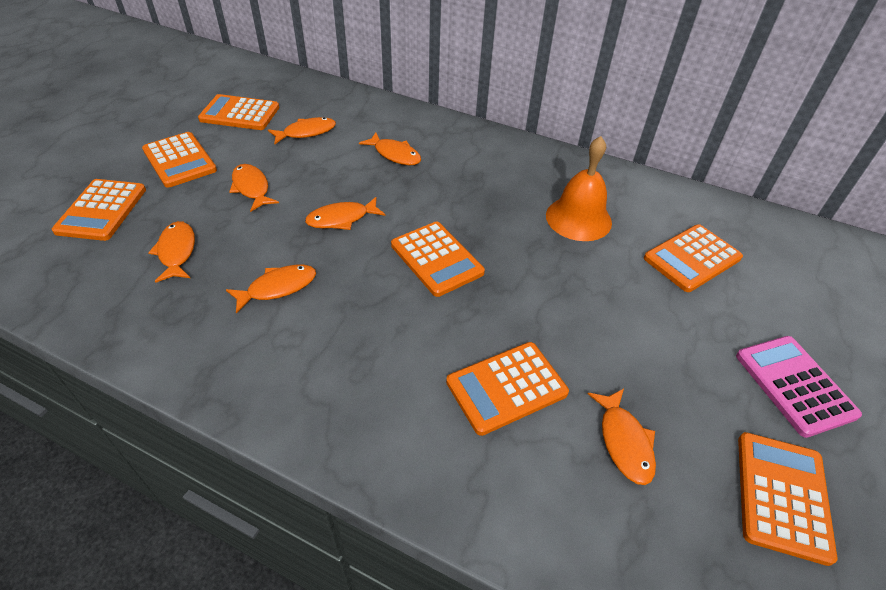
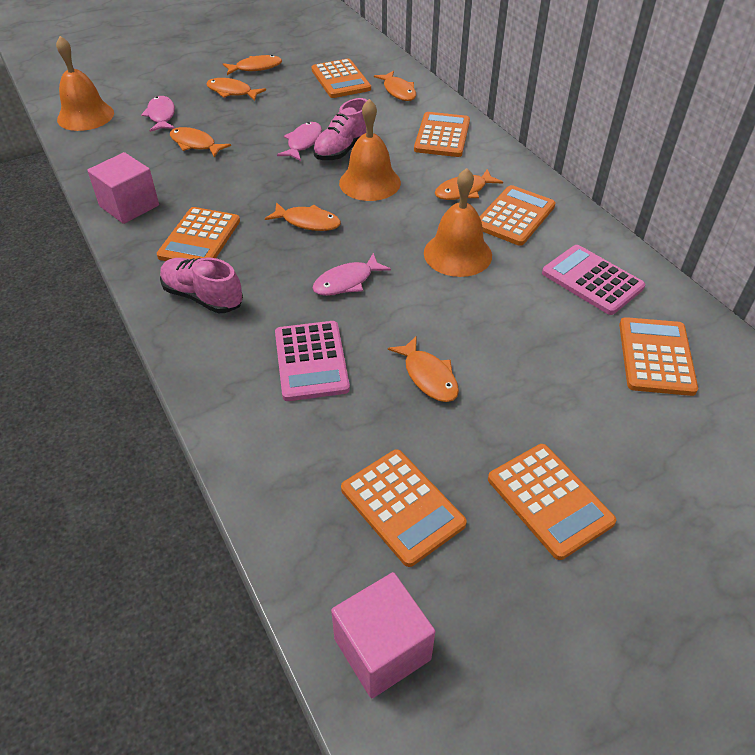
orange bell: 1 -> 3
pink calculator: 1 -> 2
pink cube: 0 -> 2
pink fish: 0 -> 3
pink shoe: 0 -> 2

